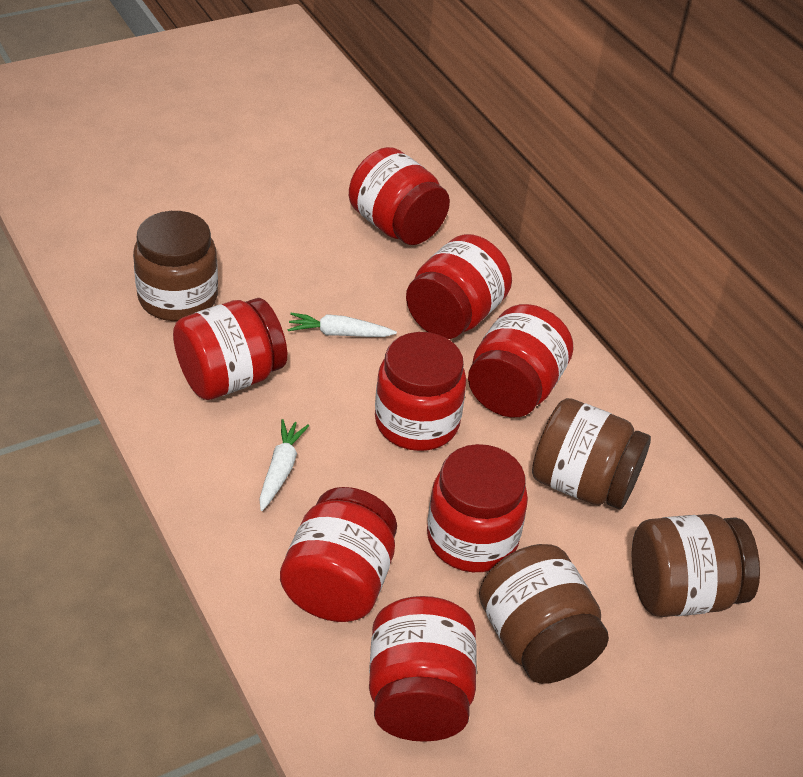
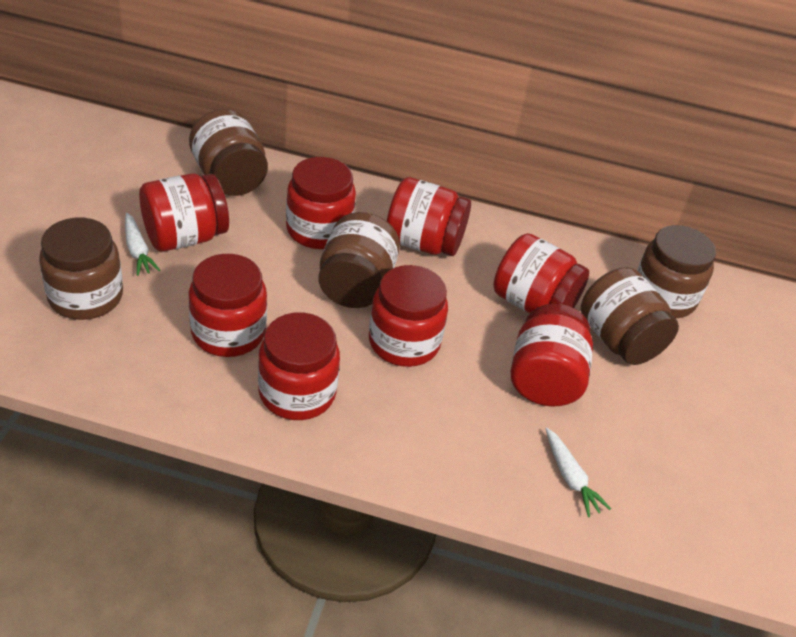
brown jar: 4 -> 5

